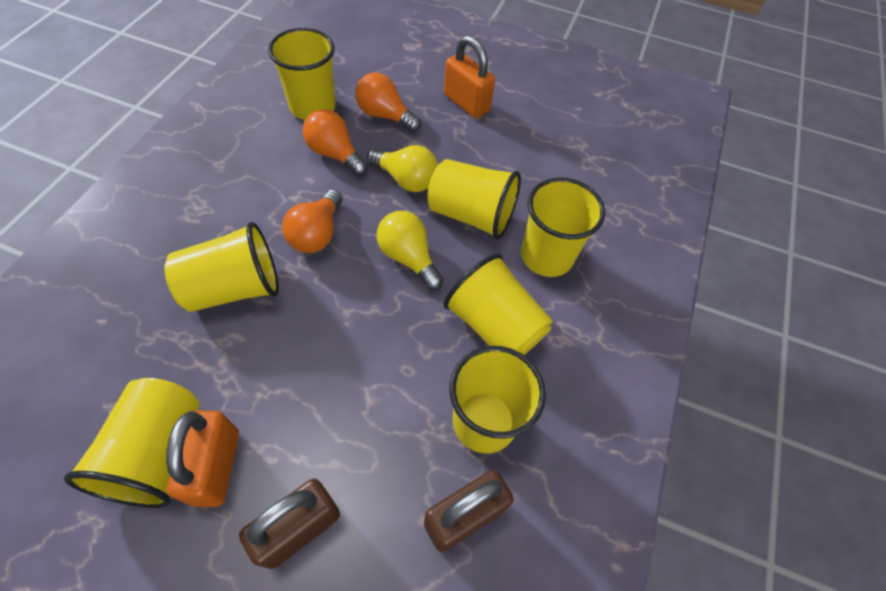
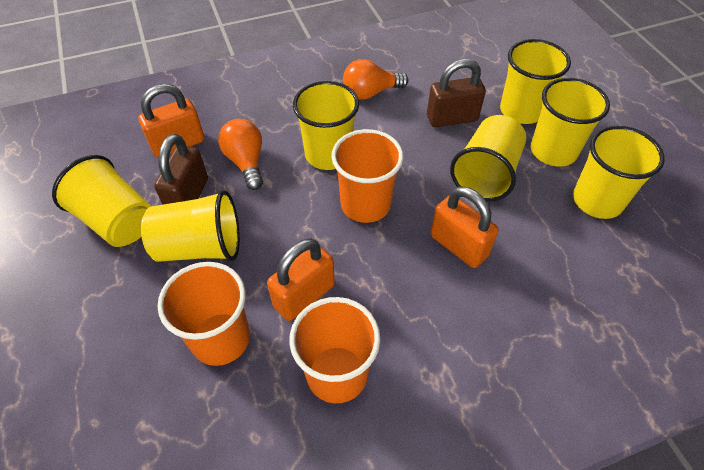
orange cup: 0 -> 3
orange light bulb: 3 -> 2
orange padlock: 2 -> 3
yellow light bulb: 2 -> 0

